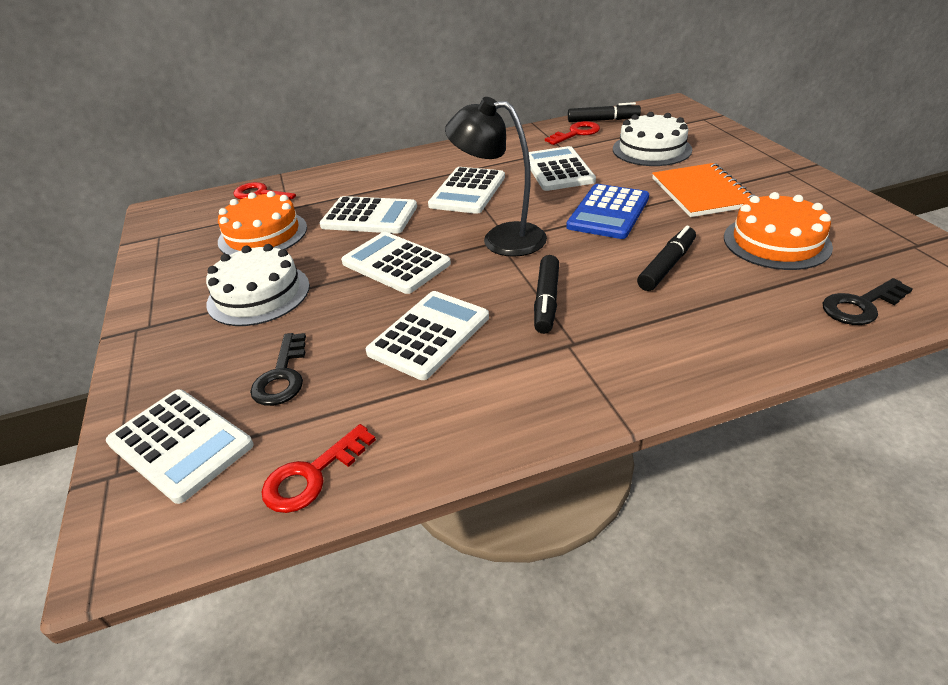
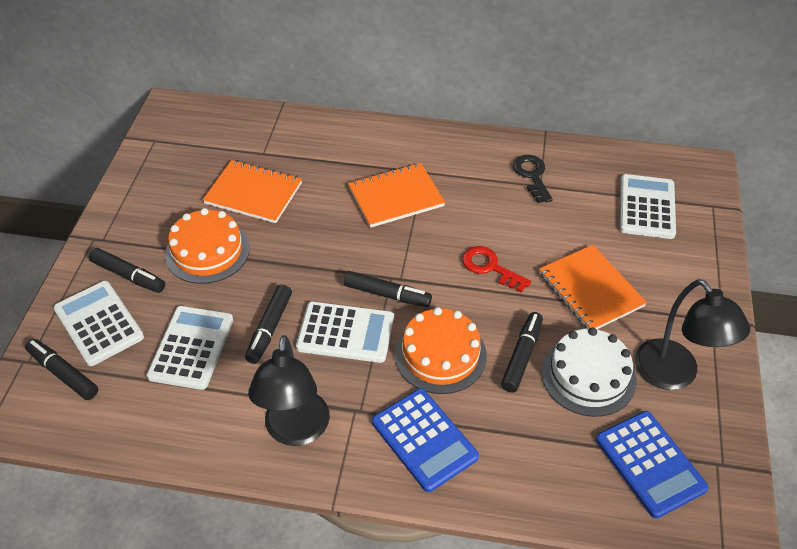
black key: 2 -> 1
black lamp: 1 -> 2
black marker: 3 -> 5
blue calculator: 1 -> 2
orange notebook: 1 -> 3
red key: 3 -> 1
white cake: 2 -> 1
white calculator: 6 -> 4

